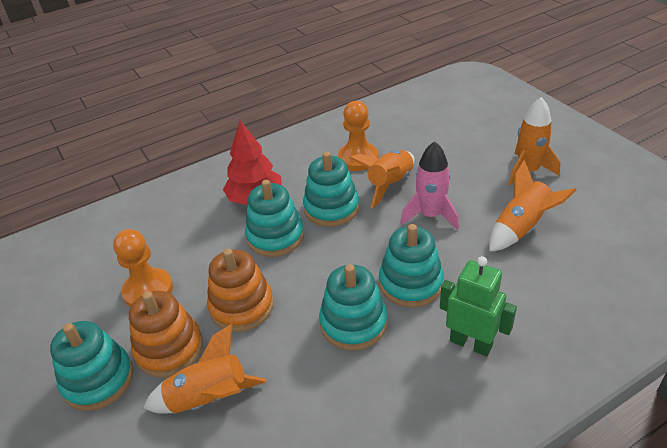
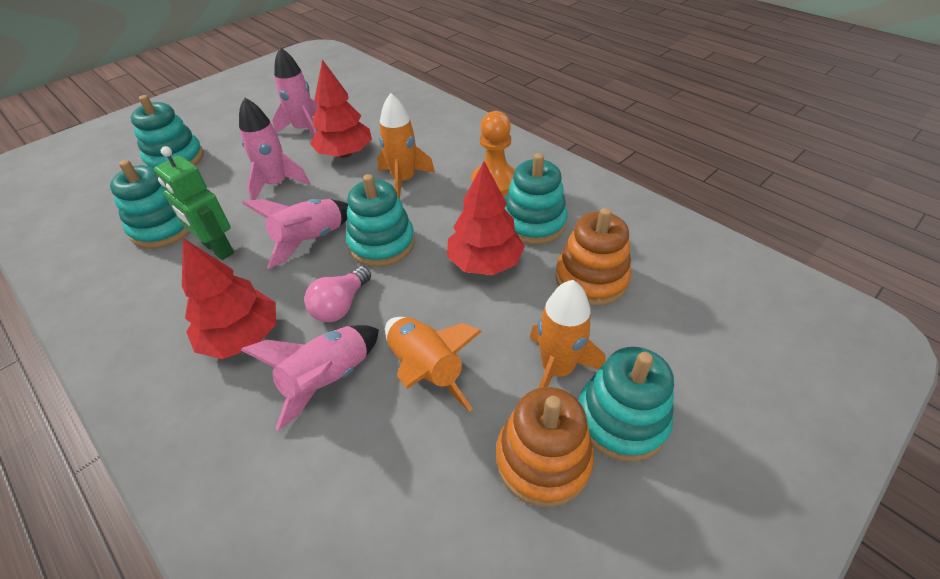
orange pawn: 2 -> 1
orange rocket: 4 -> 3
pink light bulb: 0 -> 1
pink rocket: 1 -> 4
red tree: 1 -> 3

